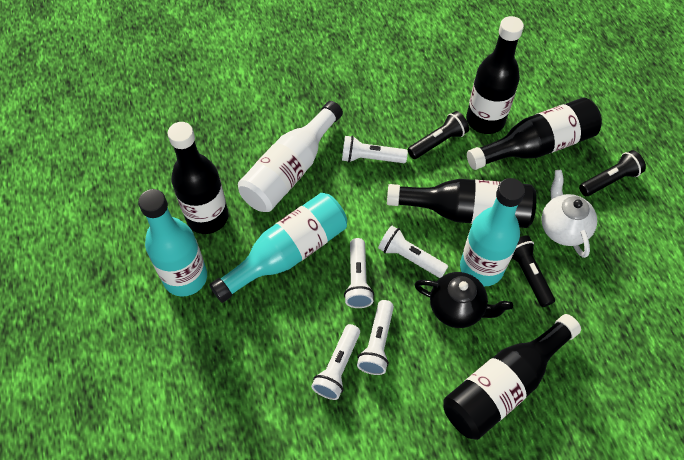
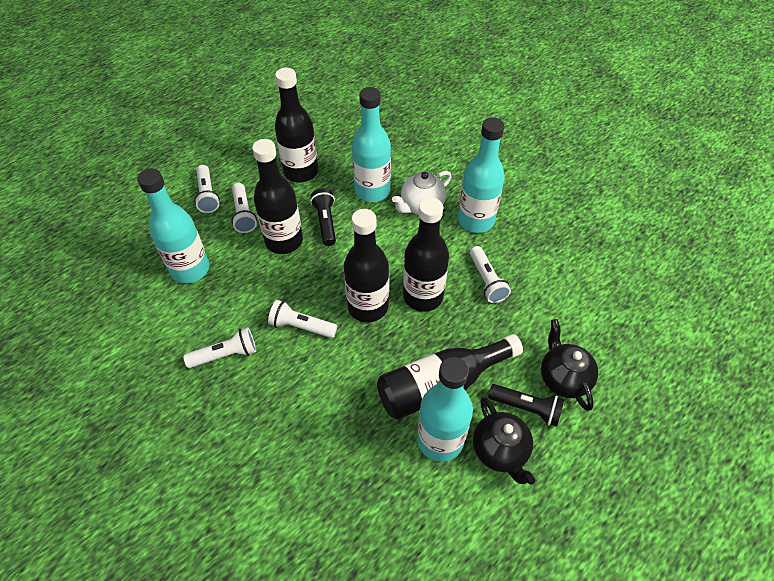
black flashlight: 3 -> 2
black teapot: 1 -> 2
turquoise bottle: 3 -> 4
white bottle: 1 -> 0

